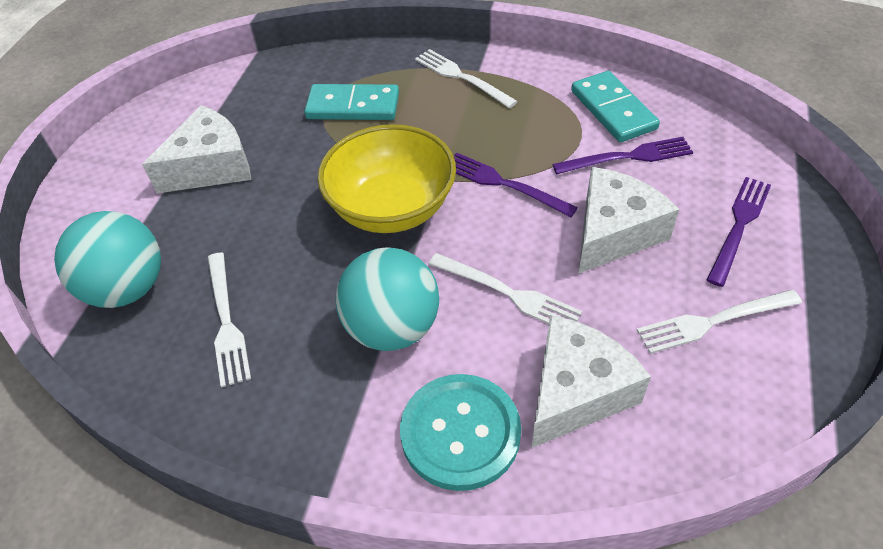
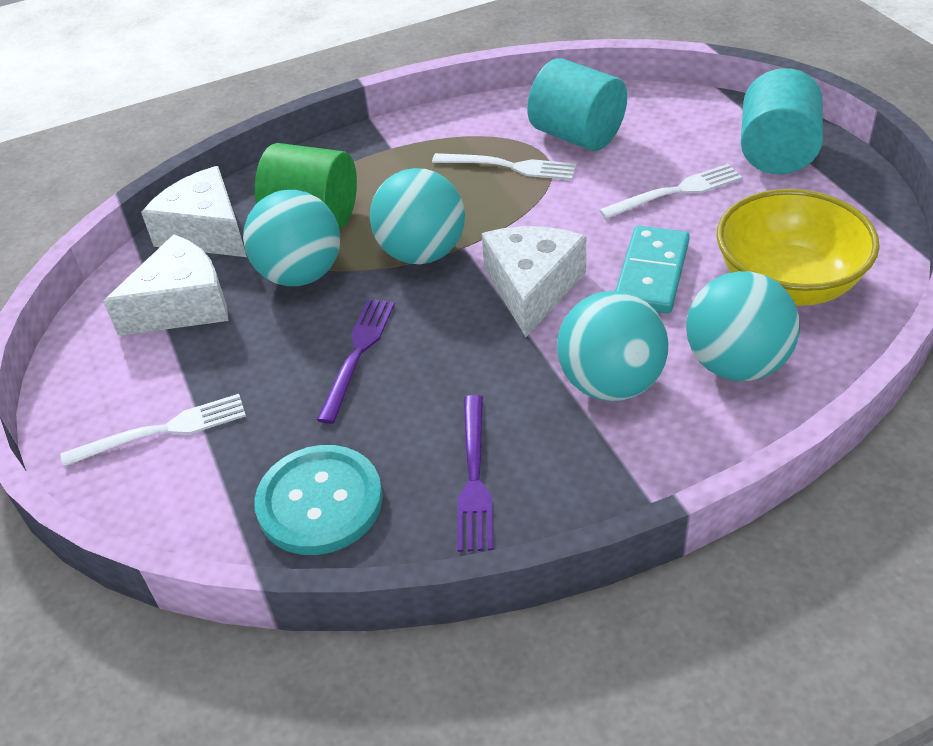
green cylinder: 0 -> 1
purple fork: 3 -> 2
turquoise ball: 2 -> 4
turquoise cylinder: 0 -> 2
turquoise domino: 2 -> 1
white fork: 4 -> 3

